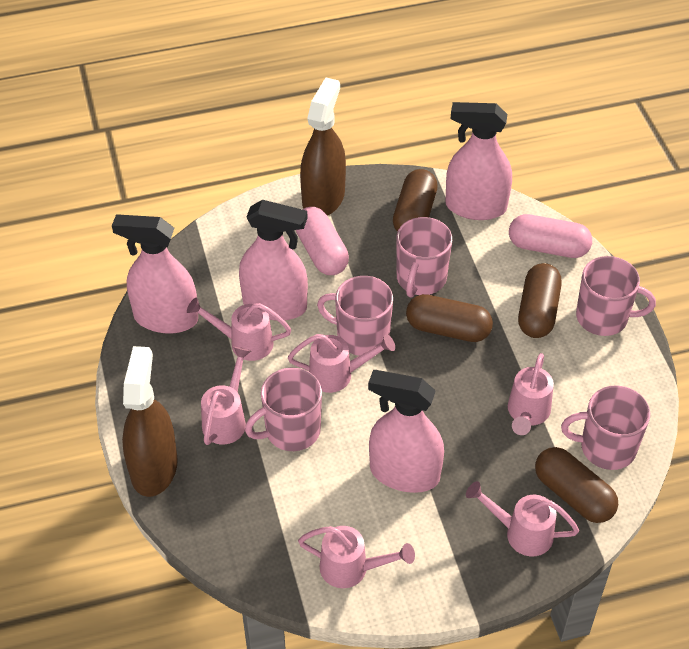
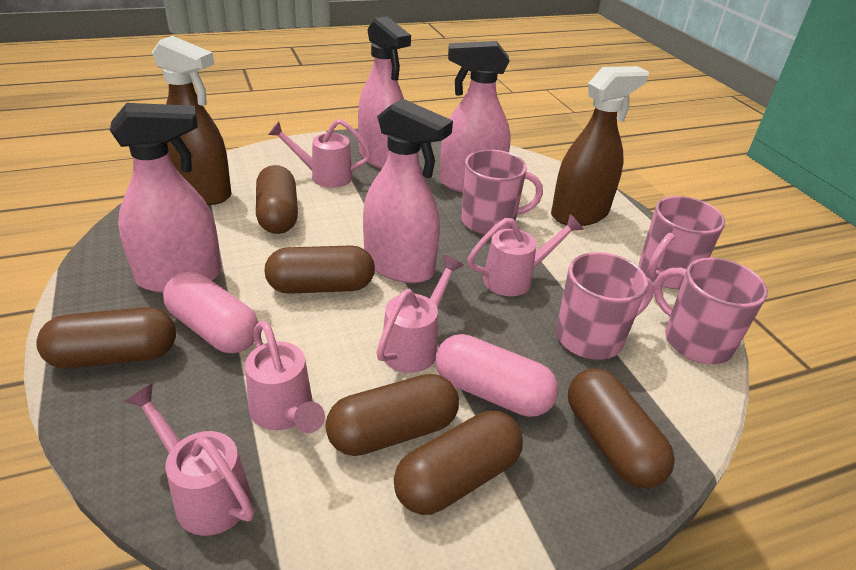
brown capsule: 4 -> 6
pink mug: 5 -> 4
pink watering can: 6 -> 5

